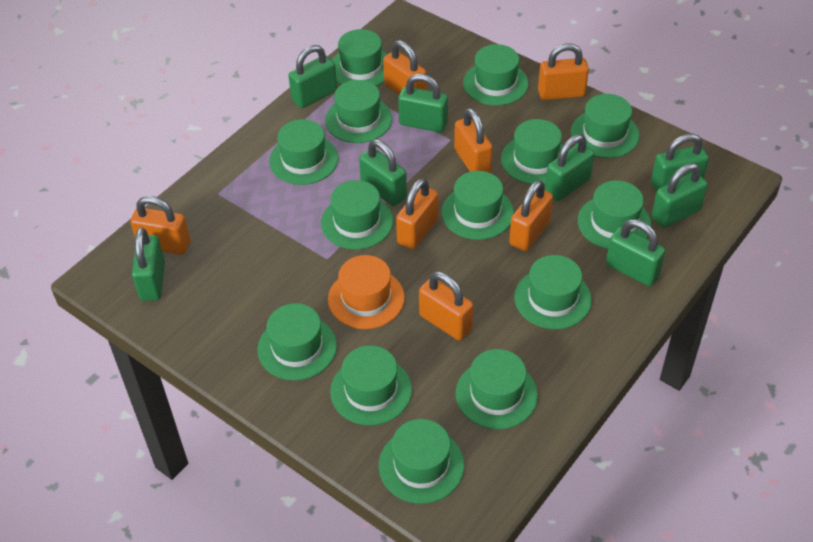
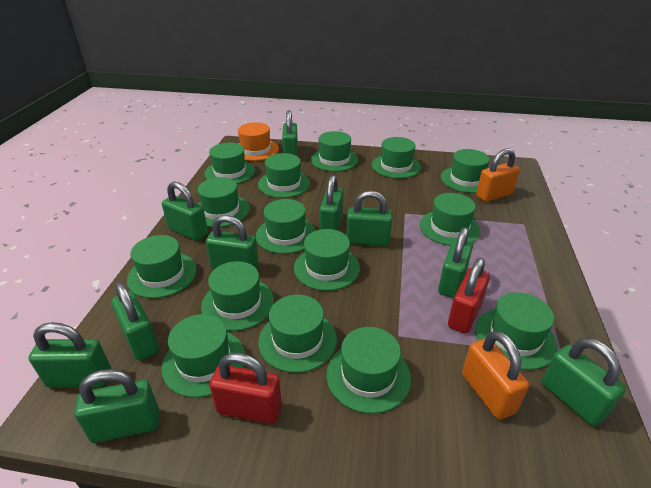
green hat: 14 -> 15
green padlock: 8 -> 10
orange padlock: 7 -> 2
red padlock: 0 -> 2

